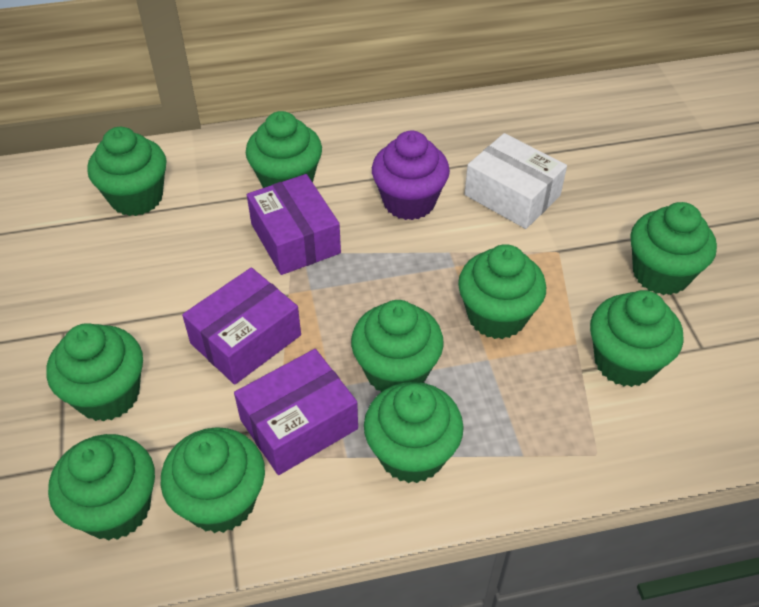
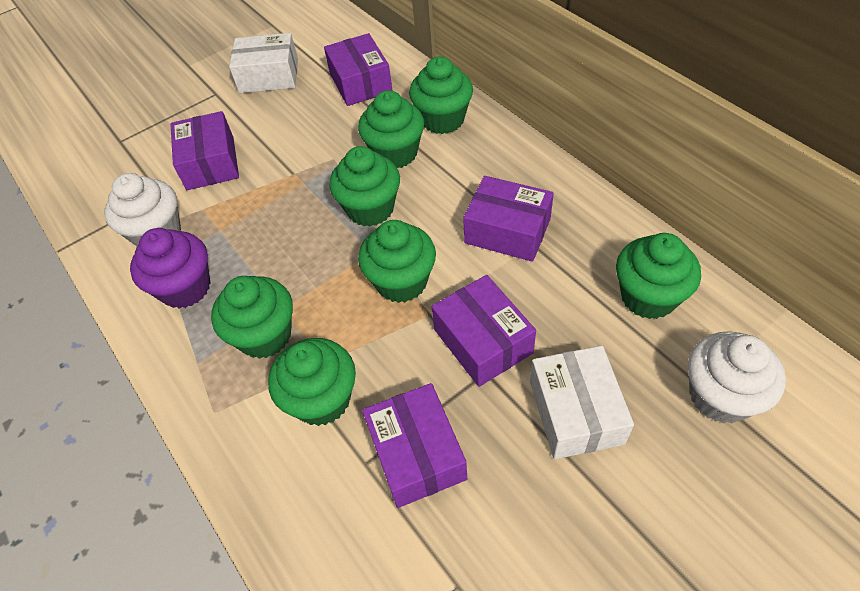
green cupcake: 10 -> 7
purple box: 3 -> 5
white box: 1 -> 2
white cupcake: 0 -> 2

